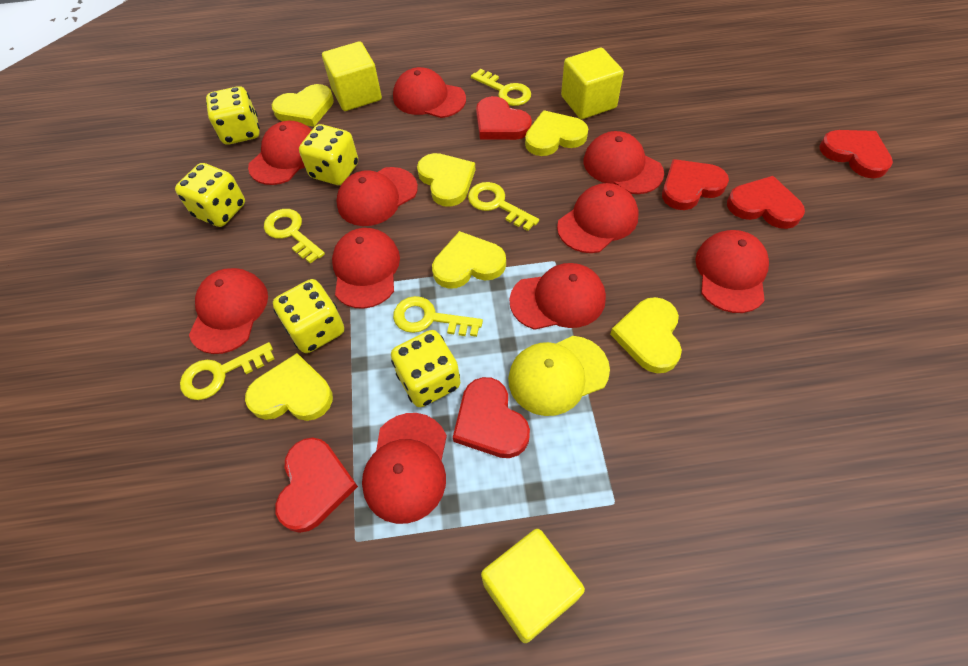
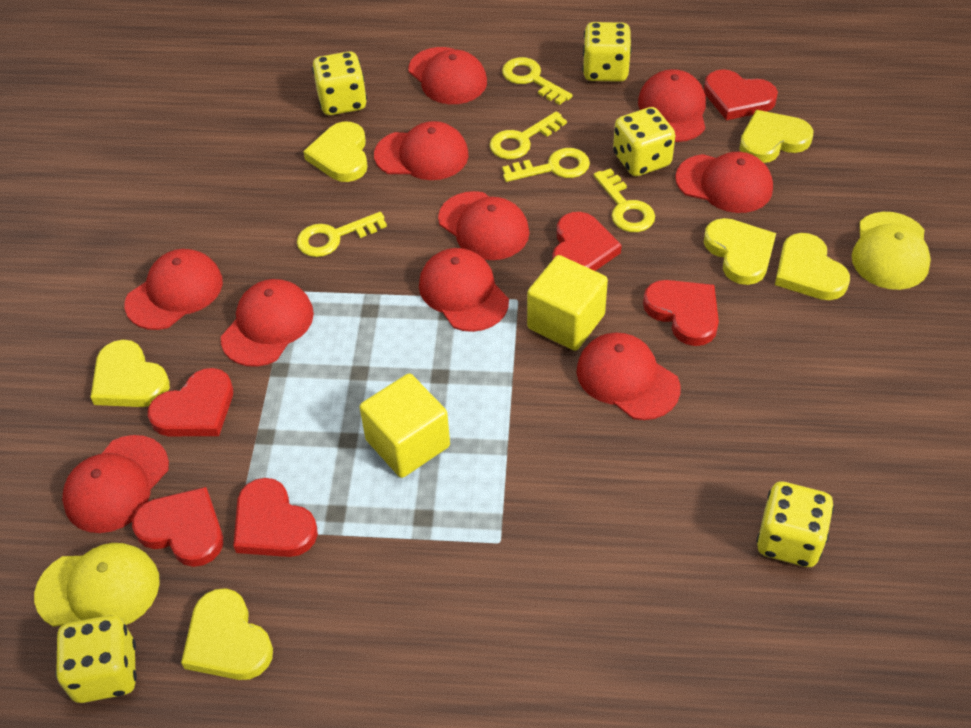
yellow cap: 1 -> 2
yellow cube: 3 -> 2

